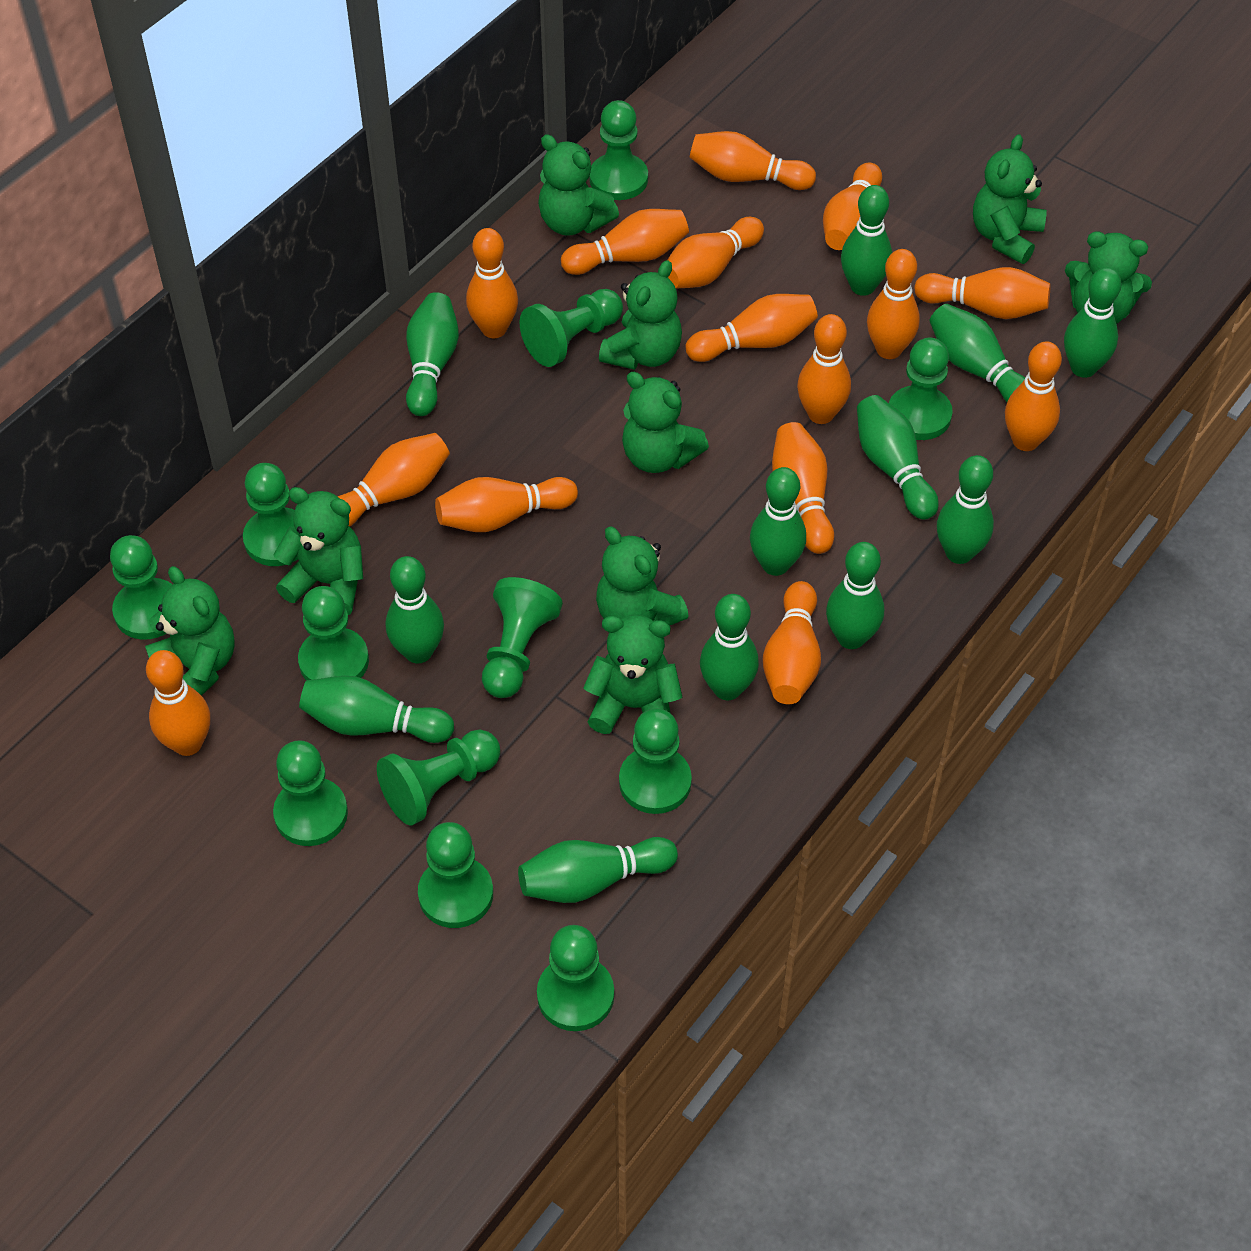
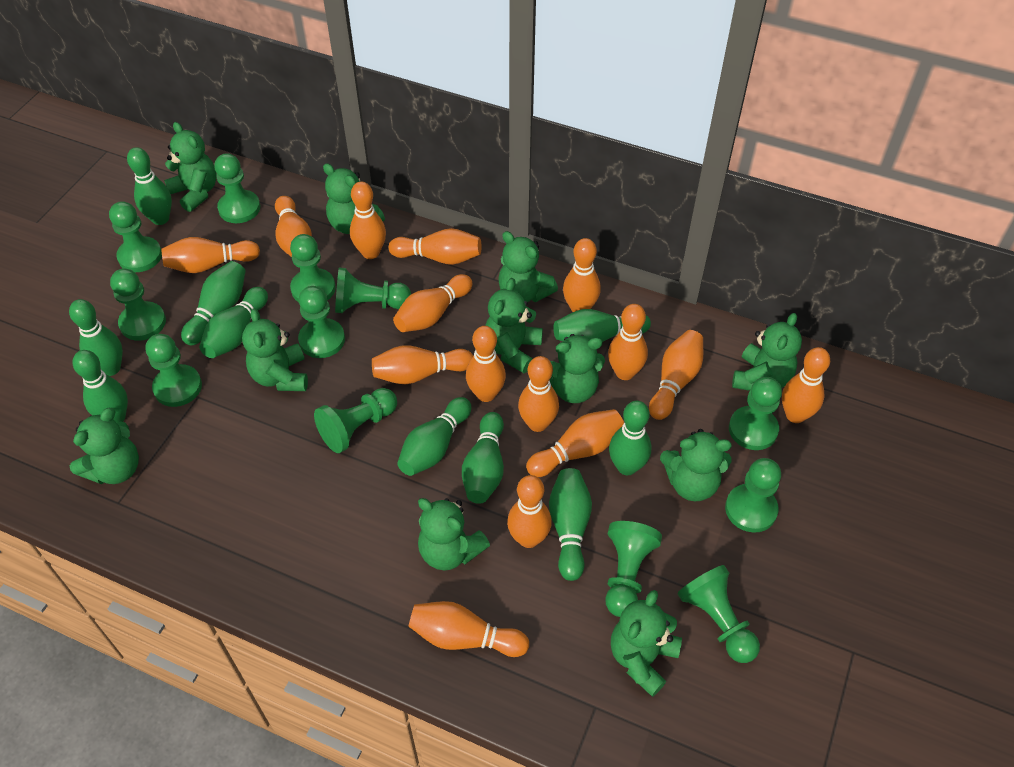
green bowling pin: 12 -> 10
green teddy bear: 9 -> 11

